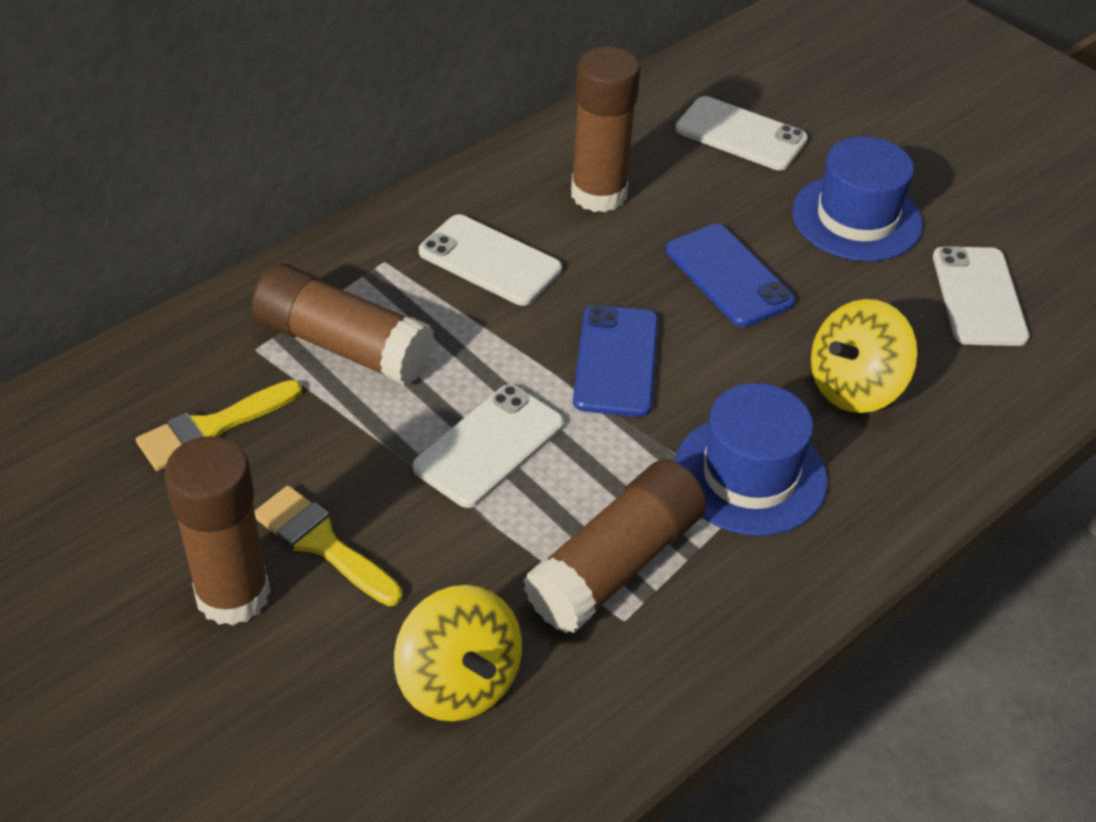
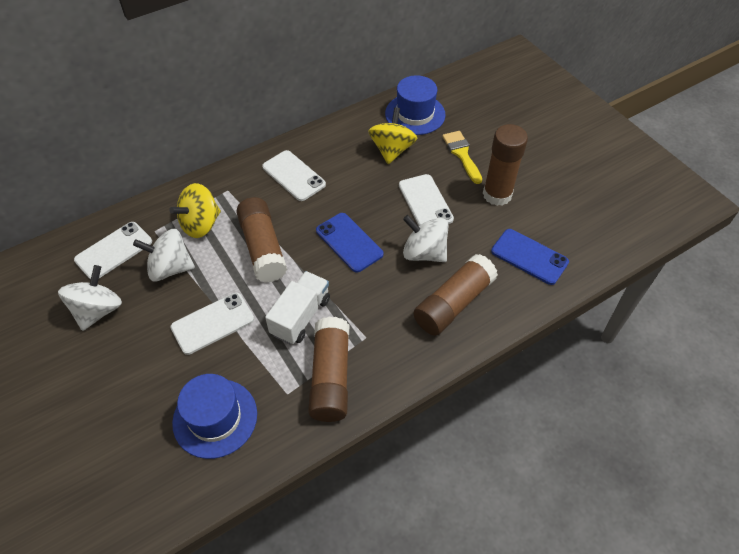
white spinning top: 0 -> 3
white truck: 0 -> 1
yellow brush: 2 -> 1

